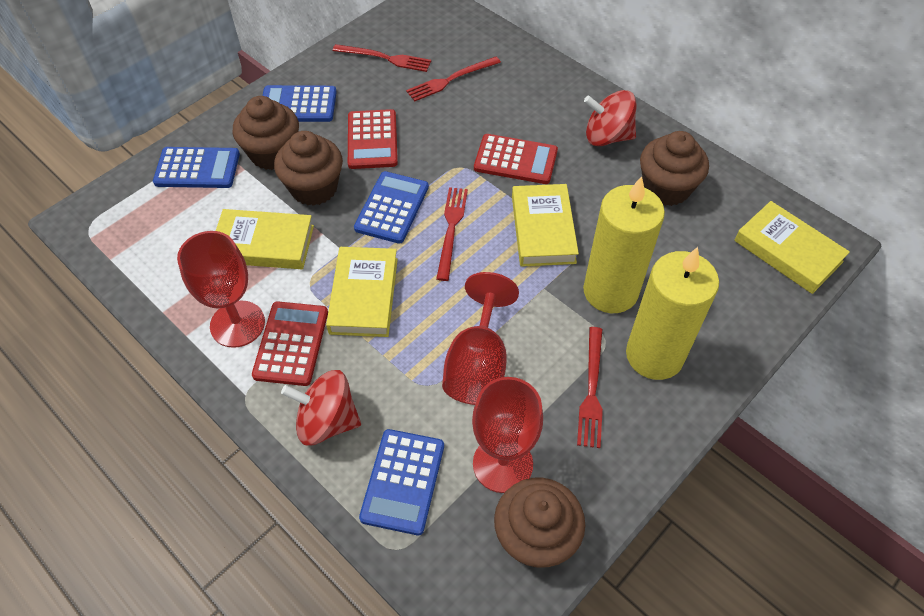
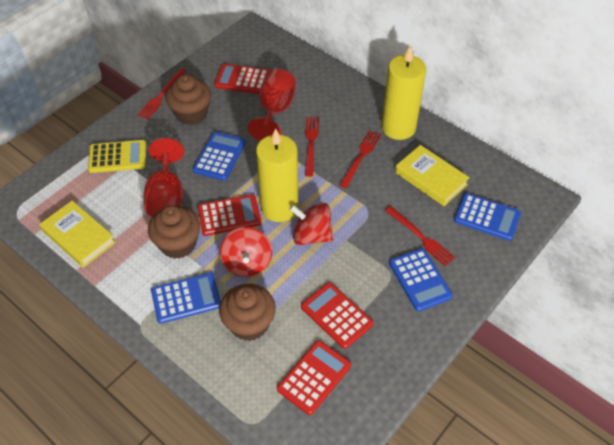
brown cupcake: 4 -> 3
red calculator: 3 -> 4
red goblet: 3 -> 2
yellow book: 4 -> 2
yellow calculator: 0 -> 1

